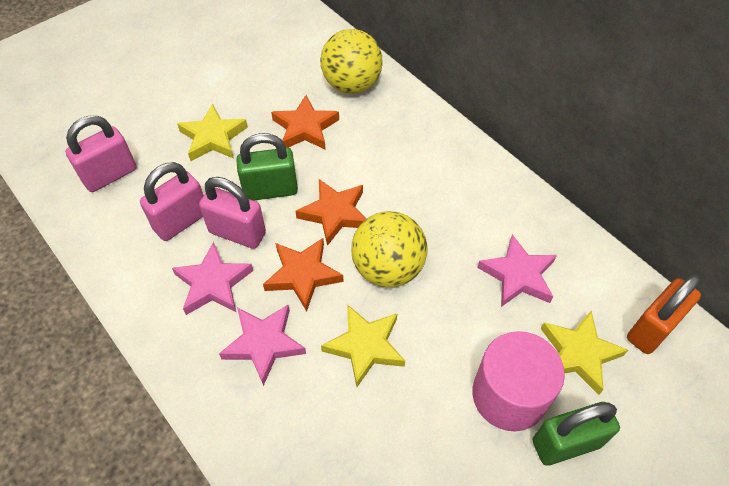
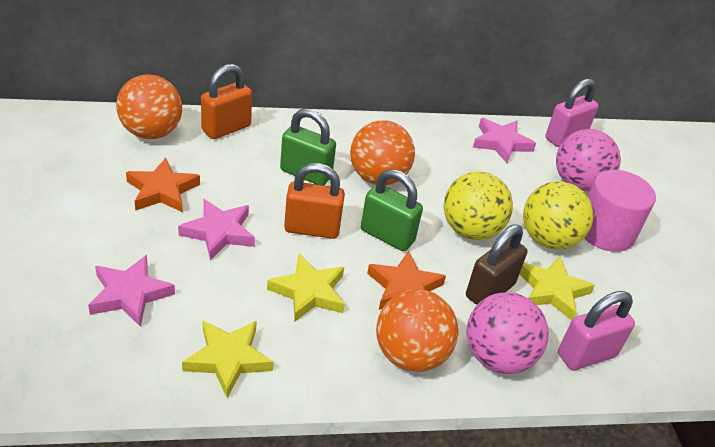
brown padlock: 0 -> 1
orange ball: 0 -> 3
orange padlock: 1 -> 2
orange star: 3 -> 2
pink ball: 0 -> 2
pink padlock: 3 -> 2

